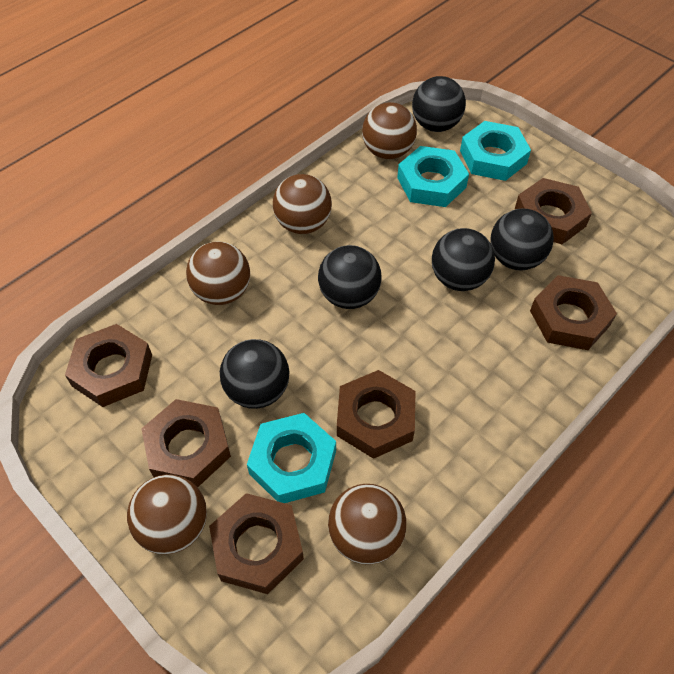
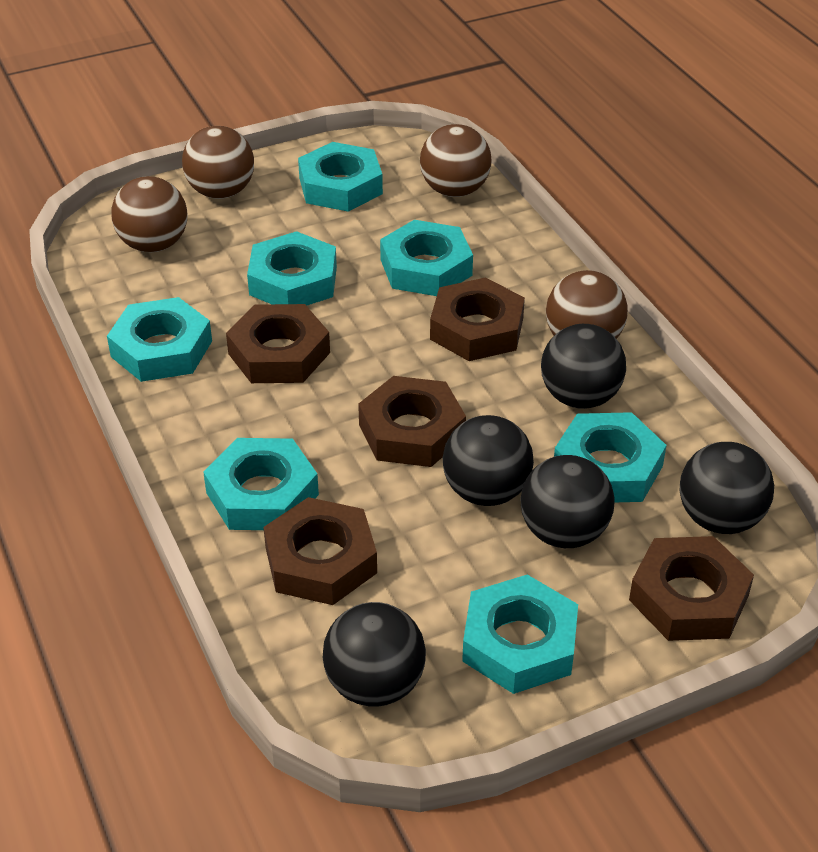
brown ball: 5 -> 4
brown nut: 6 -> 5
turquoise nut: 3 -> 7

